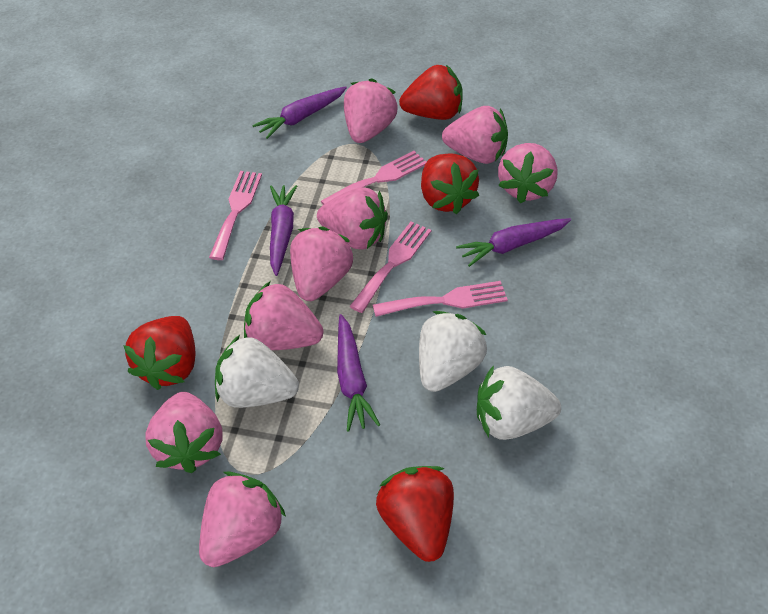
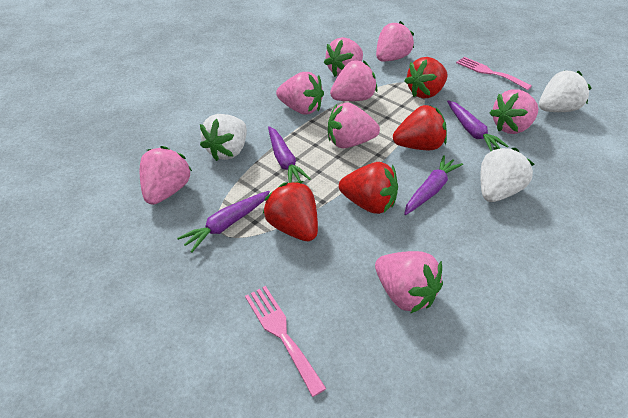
pink fork: 4 -> 2

